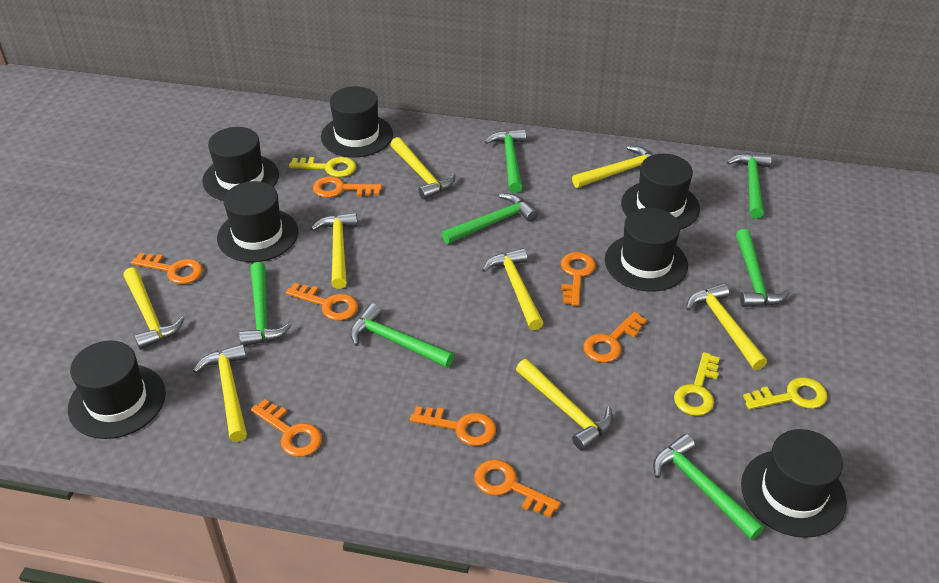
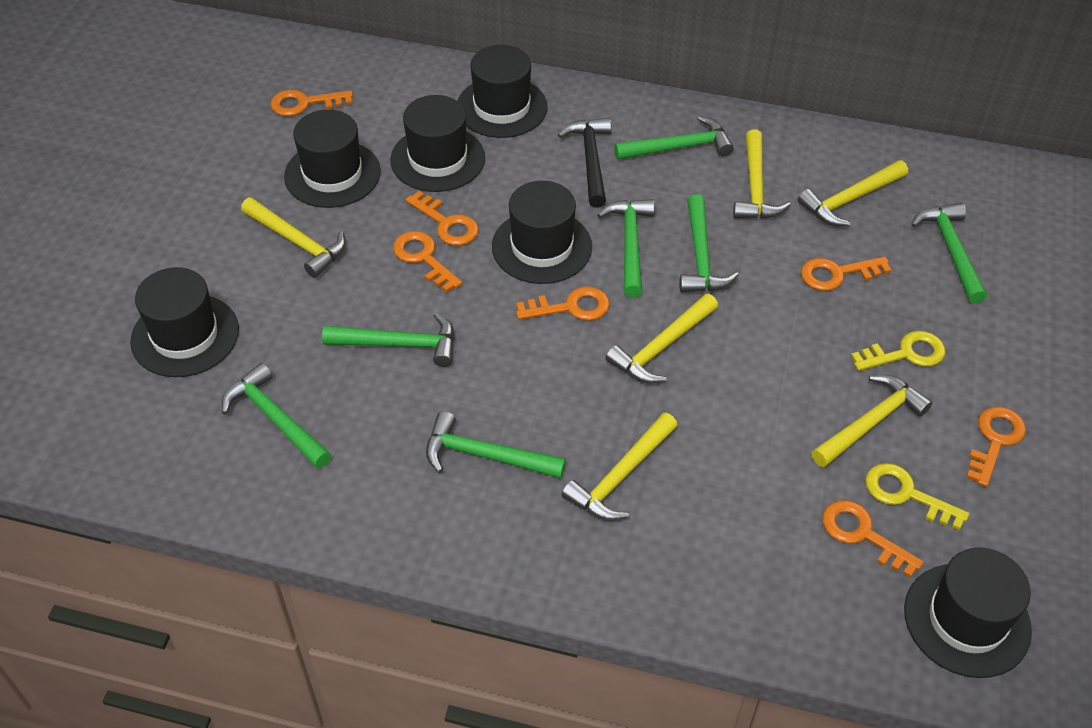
black hammer: 0 -> 1
black hat: 7 -> 6
orange key: 8 -> 7
yellow hammer: 8 -> 6
yellow key: 3 -> 2

